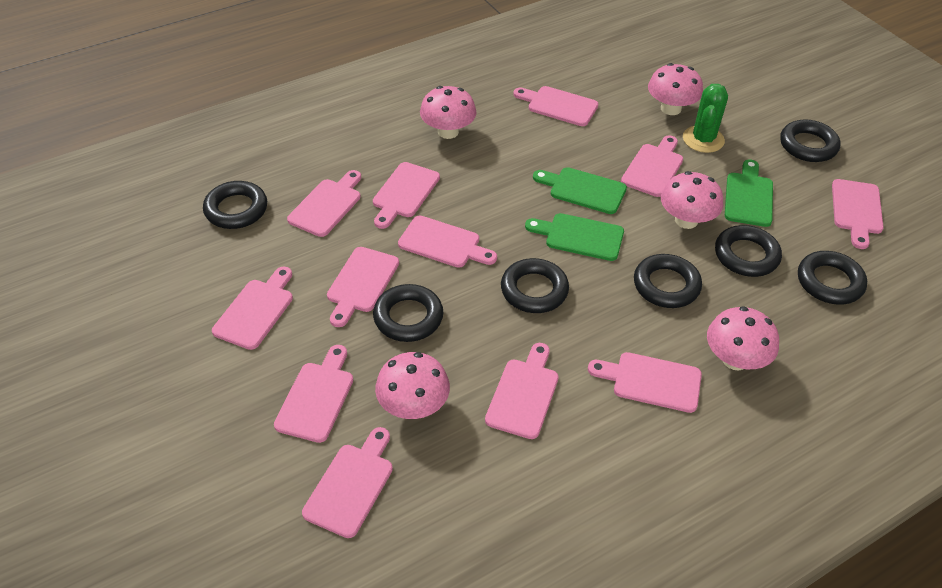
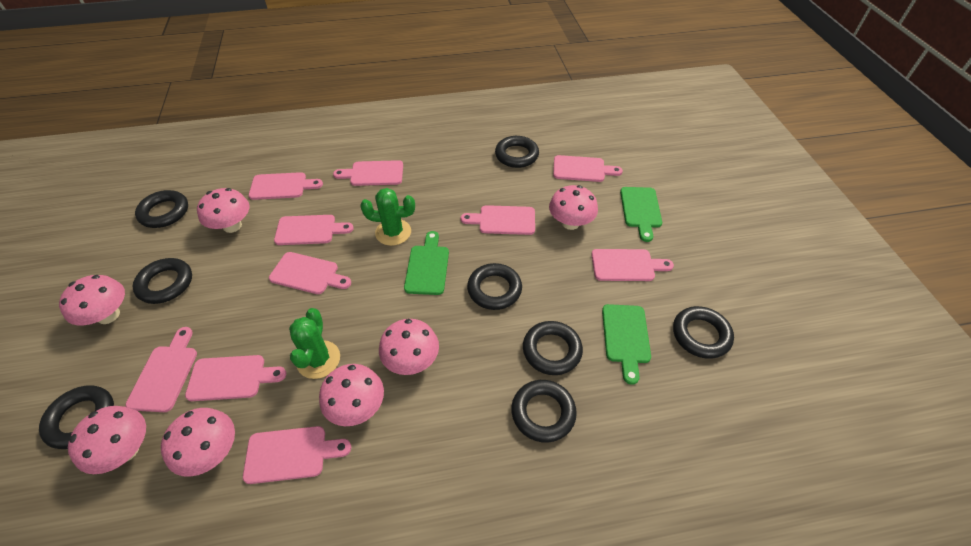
black ring: 7 -> 8
green cactus: 1 -> 2
pink cutting board: 12 -> 10
pink mushroom: 5 -> 7

